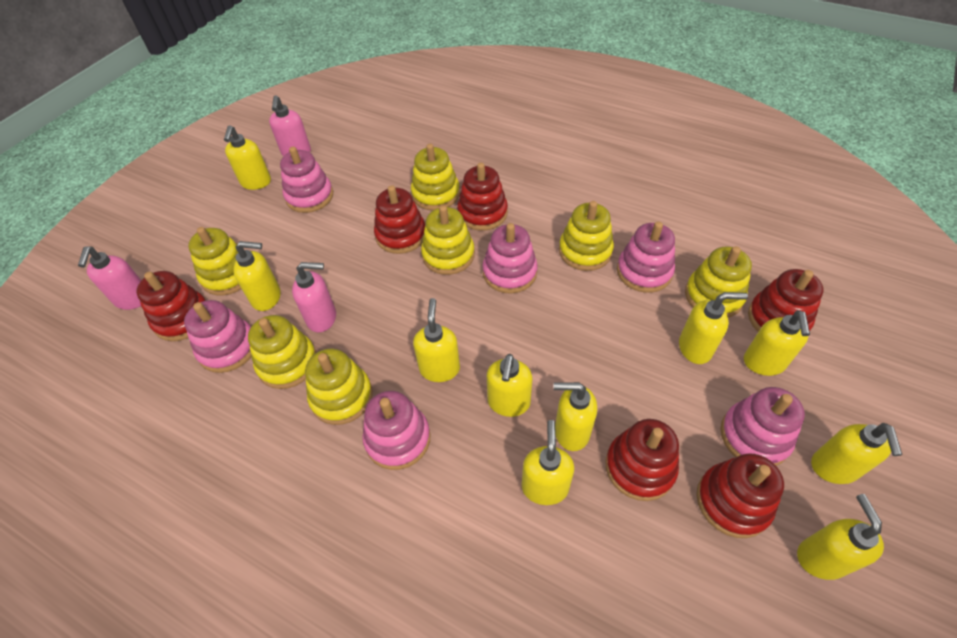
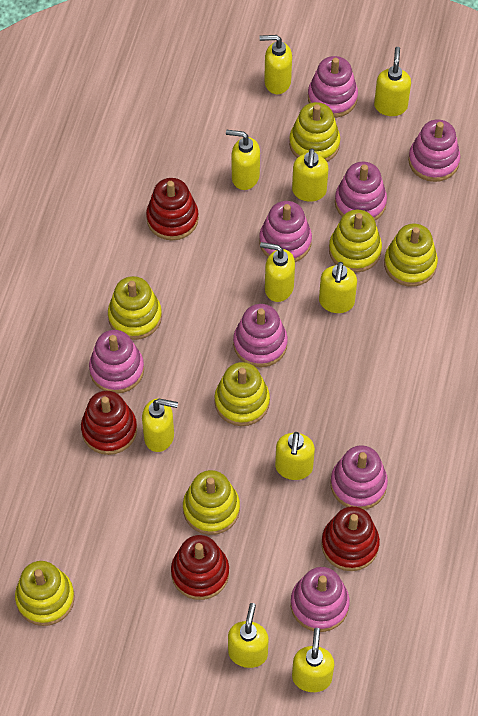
pink soap dispenser: 3 -> 0
pink stacking toy: 6 -> 8
red stacking toy: 6 -> 4

